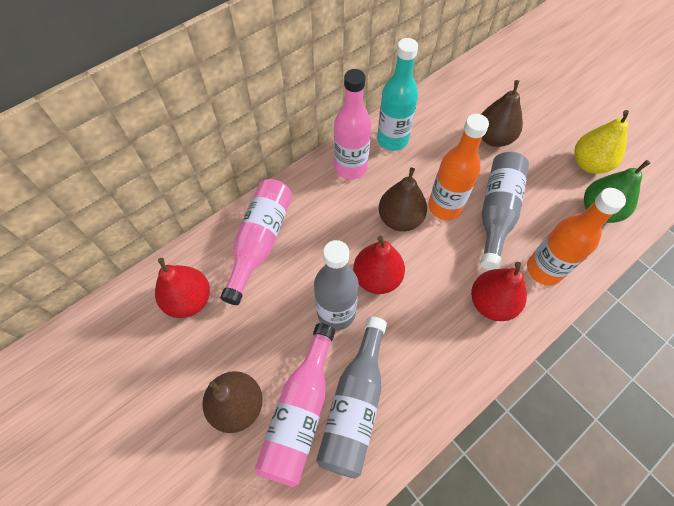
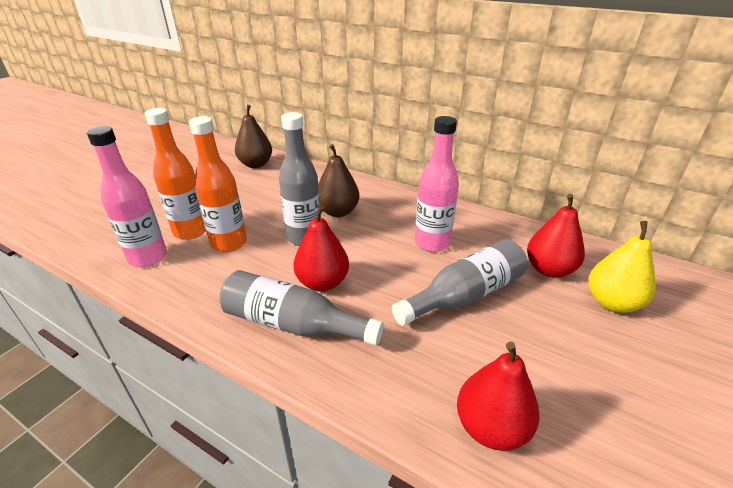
brown pear: 3 -> 2
green pear: 1 -> 0
pink bottle: 3 -> 2
turquoise bottle: 1 -> 0

